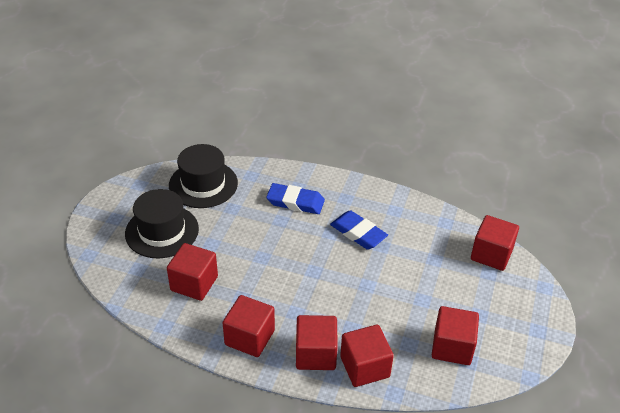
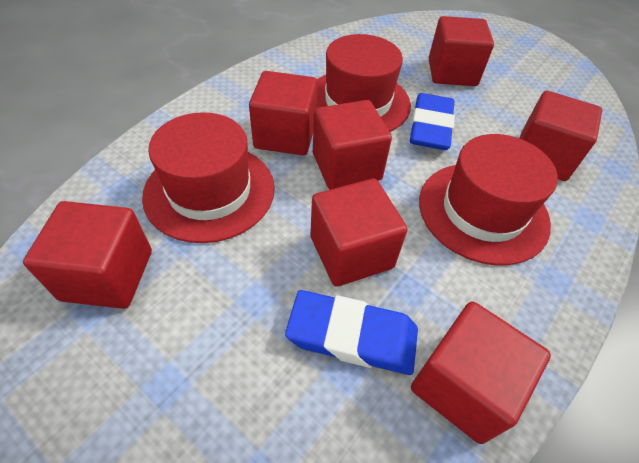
black hat: 2 -> 0
red cube: 6 -> 7
red hat: 0 -> 3

